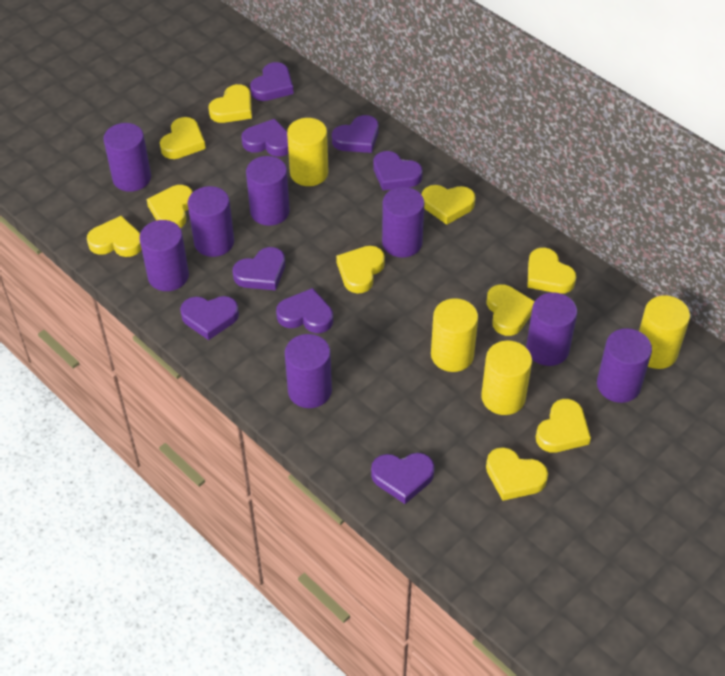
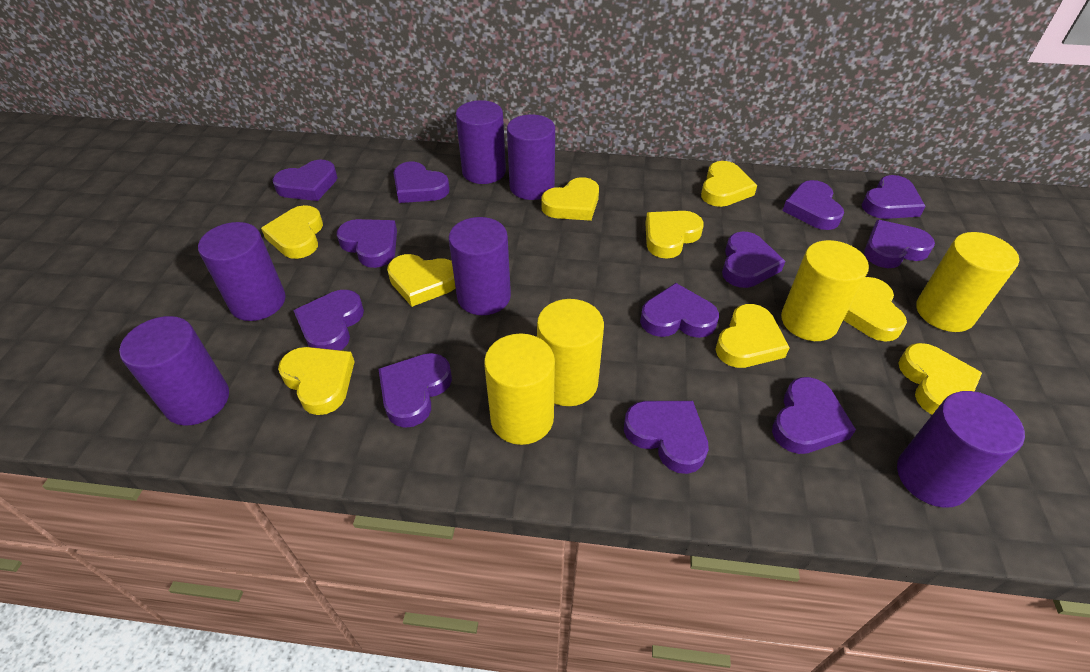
purple cylinder: 8 -> 6
purple heart: 8 -> 12
yellow heart: 10 -> 9

